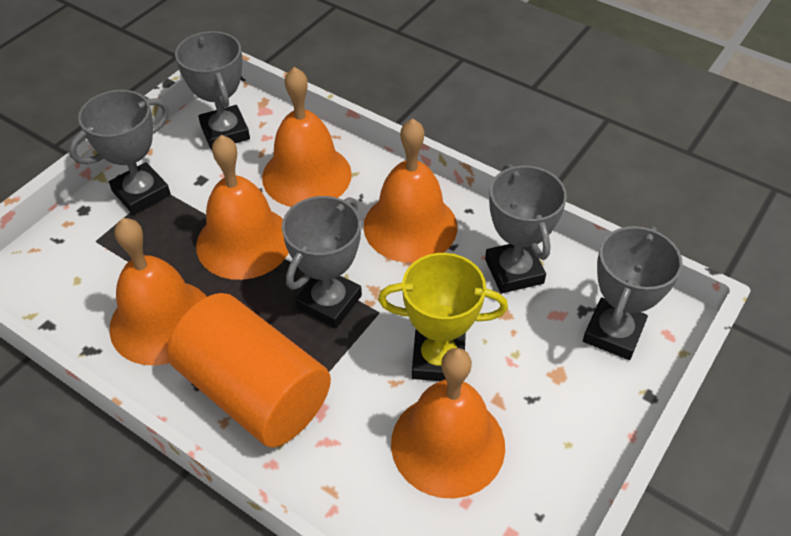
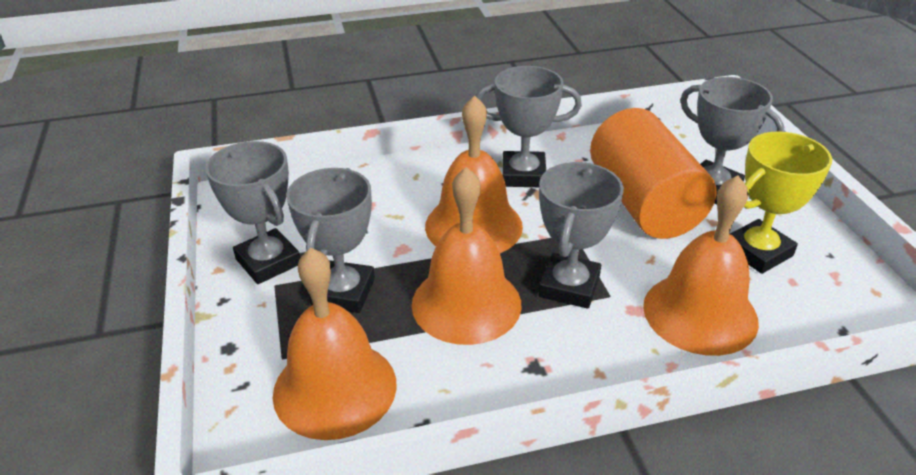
orange bell: 5 -> 4

